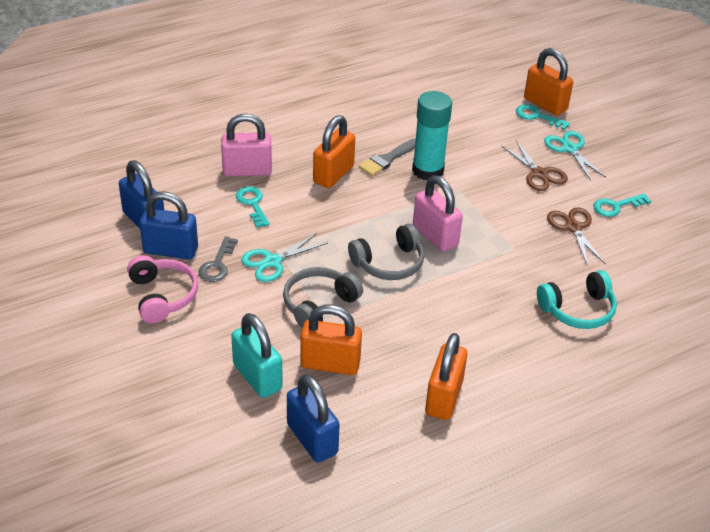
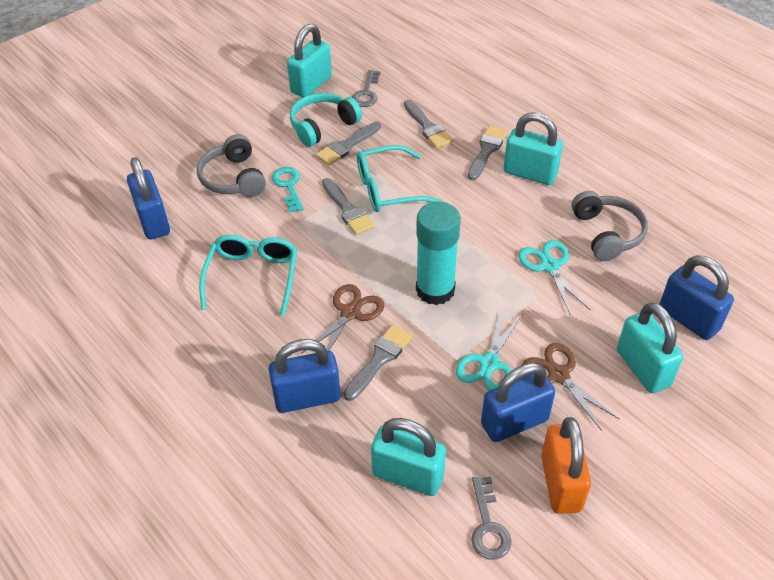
blue padlock: 3 -> 4
grey brush: 1 -> 5
grey key: 1 -> 2
orange padlock: 4 -> 1
pink headphones: 1 -> 0
pink padlock: 2 -> 0
turquoise glasses: 0 -> 2
turquoise key: 3 -> 1
turquoise padlock: 1 -> 4

